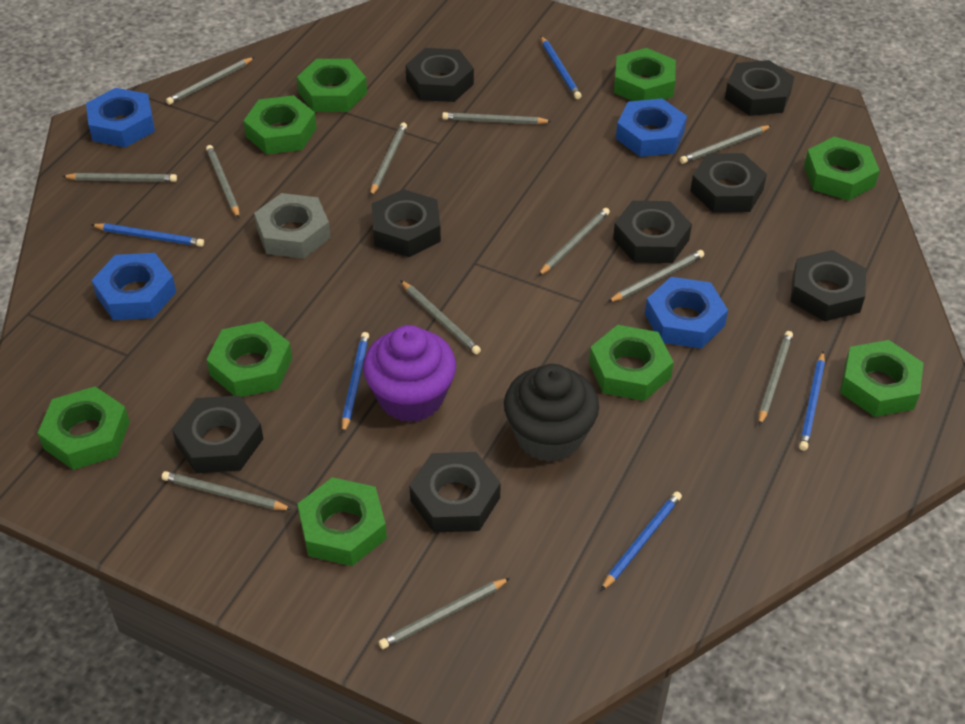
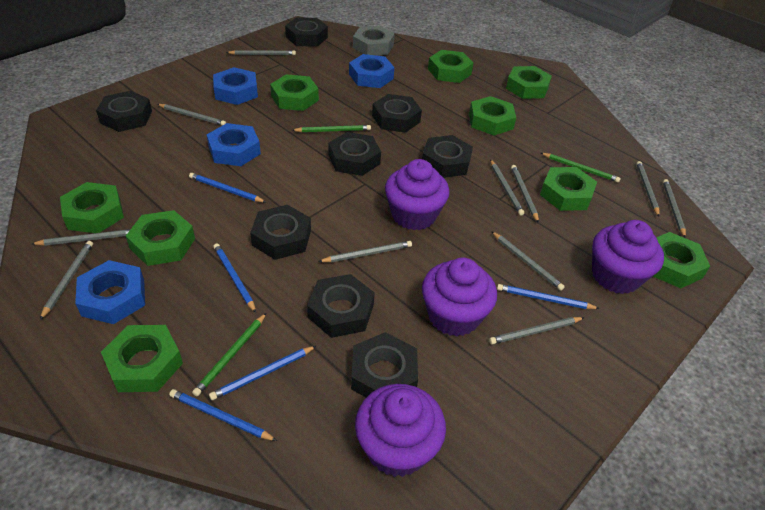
black cupcake: 1 -> 0
green pencil: 0 -> 3
grey pencil: 12 -> 11
purple cupcake: 1 -> 4

